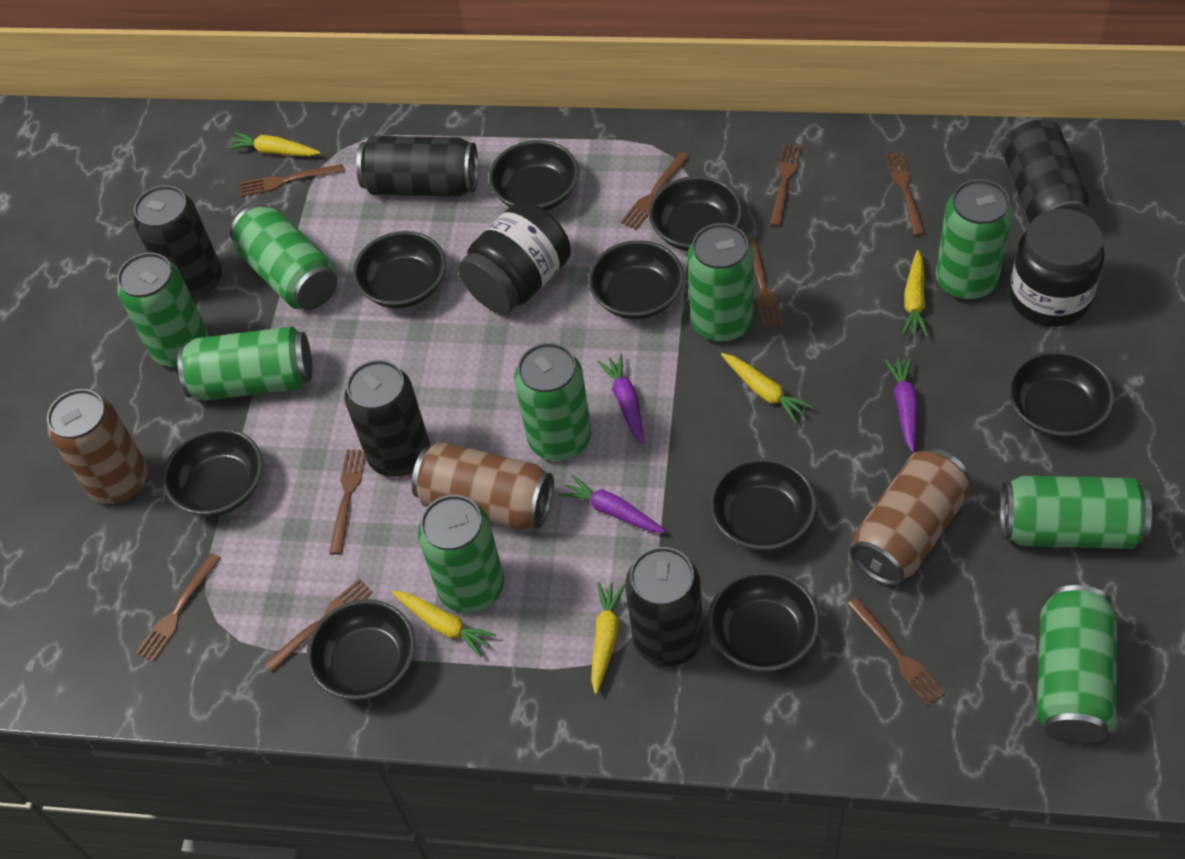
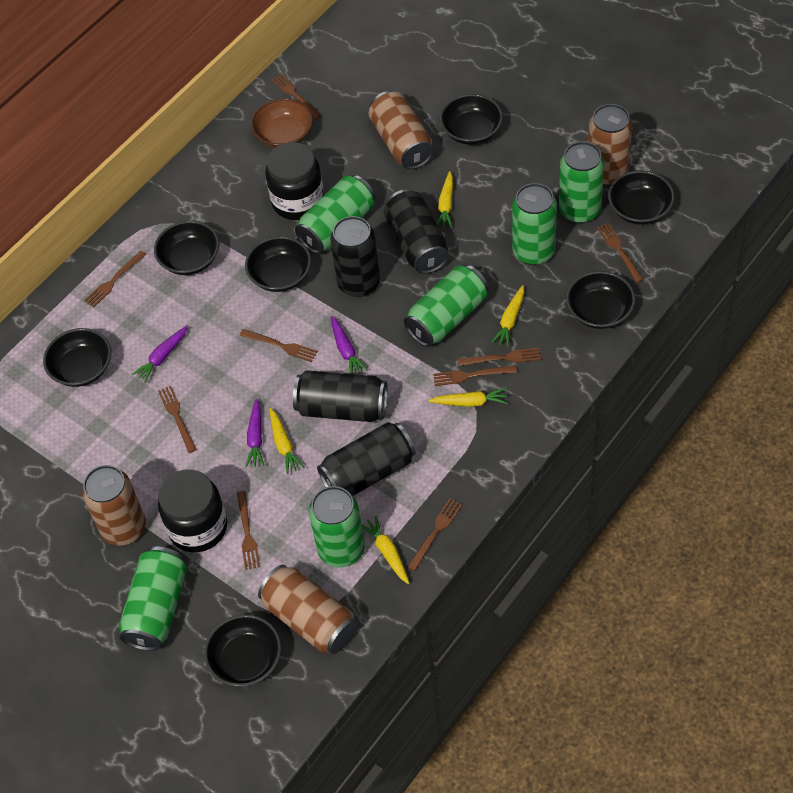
black bowl: 9 -> 7
black can: 5 -> 4
brown bowl: 0 -> 1
brown can: 3 -> 4
green can: 9 -> 6

